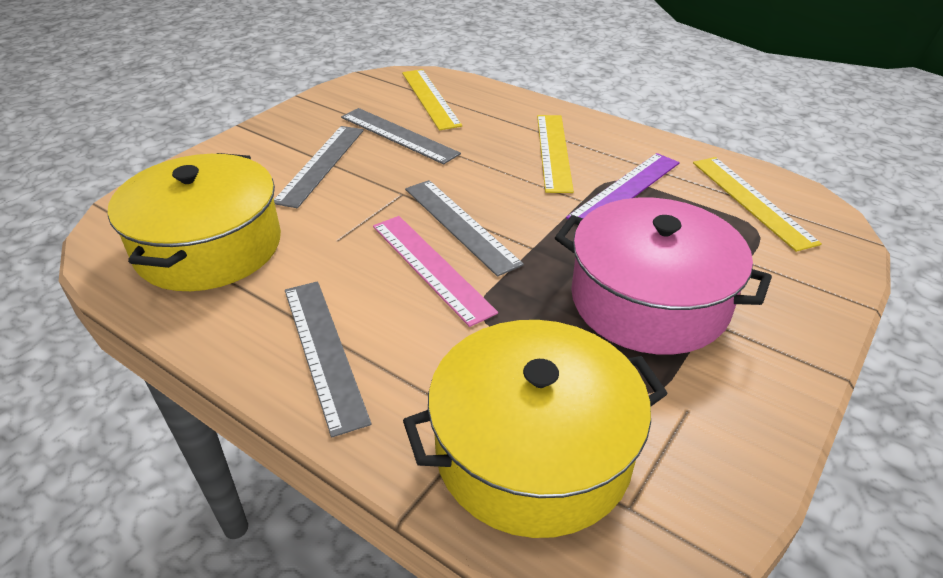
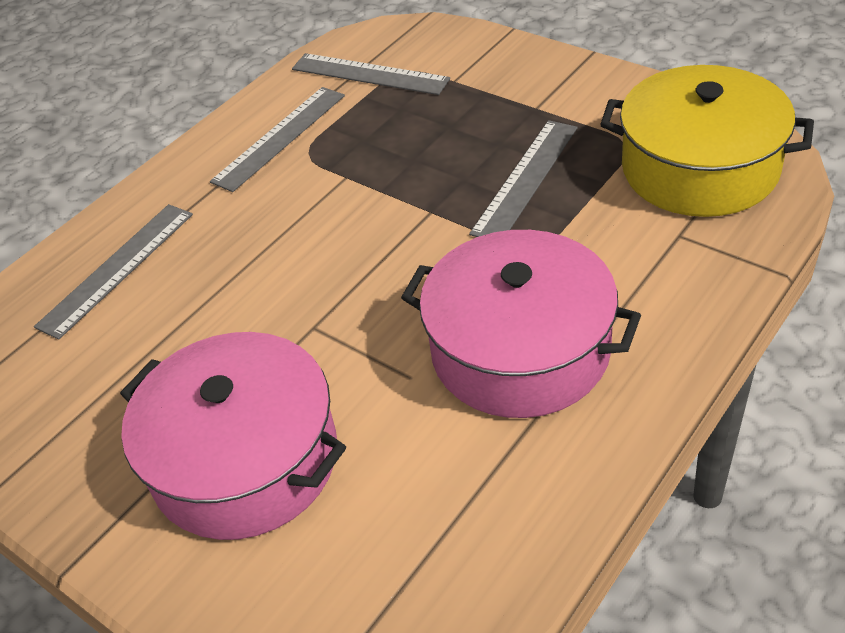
pink pot: 1 -> 2
pink ruler: 1 -> 0
purple ruler: 1 -> 0
yellow pot: 2 -> 1
yellow ruler: 3 -> 0

